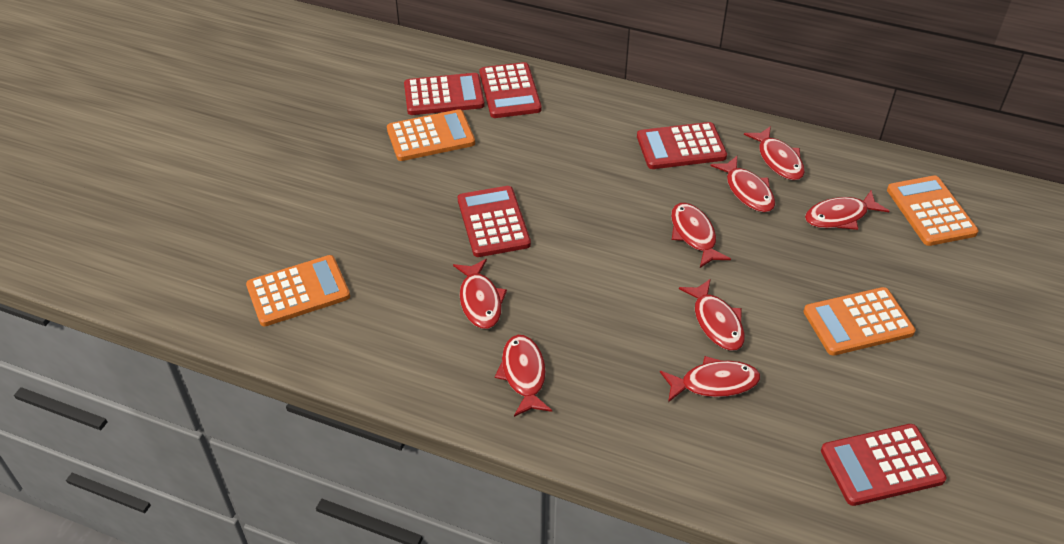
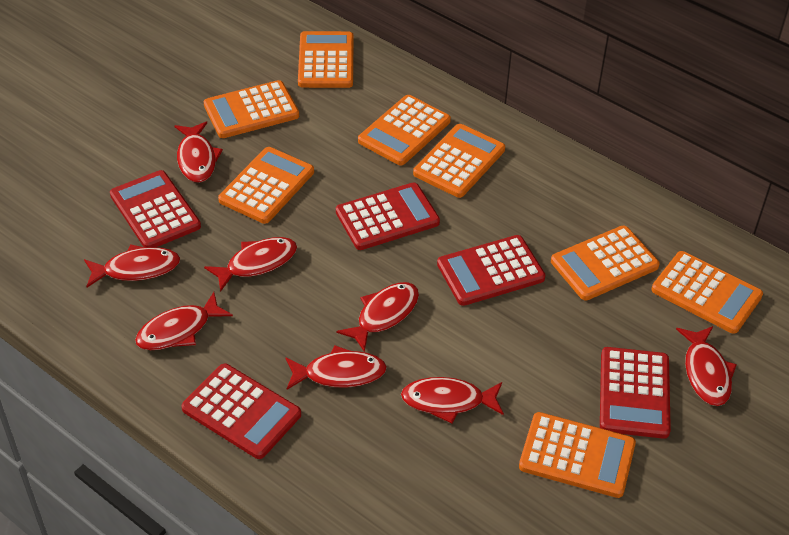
orange calculator: 4 -> 8

